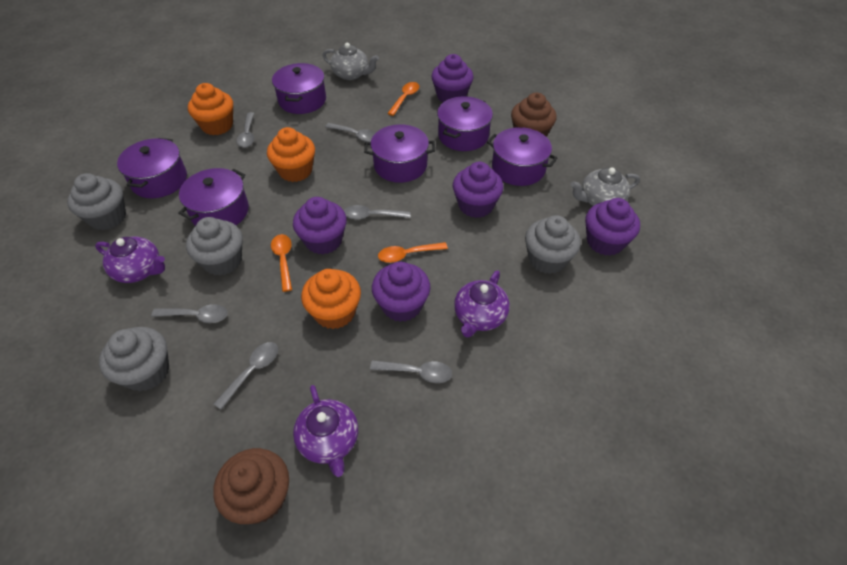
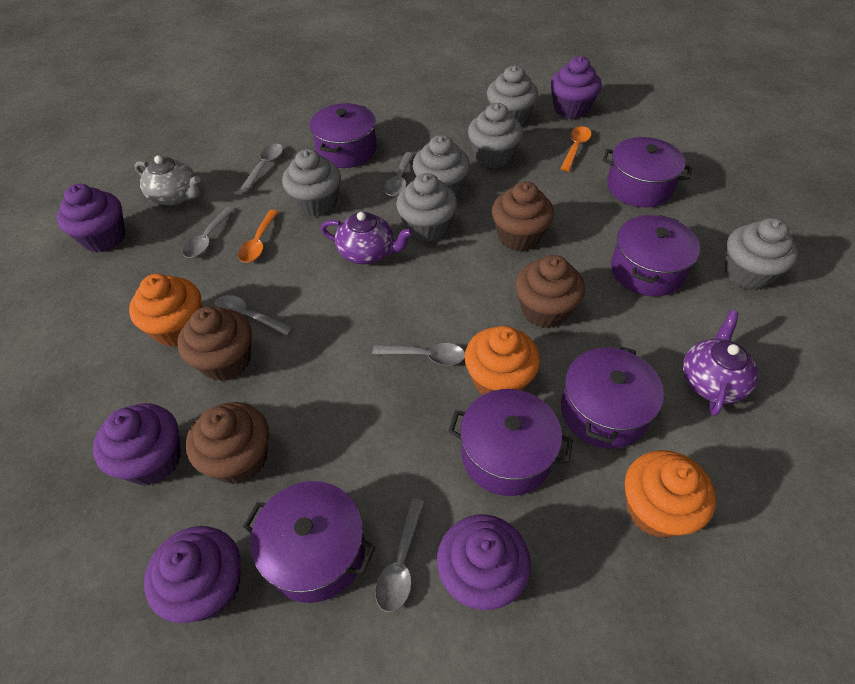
brown cupcake: 2 -> 4
grey cupcake: 4 -> 6
grey teapot: 2 -> 1
orange spoon: 3 -> 2
purple teapot: 3 -> 2

